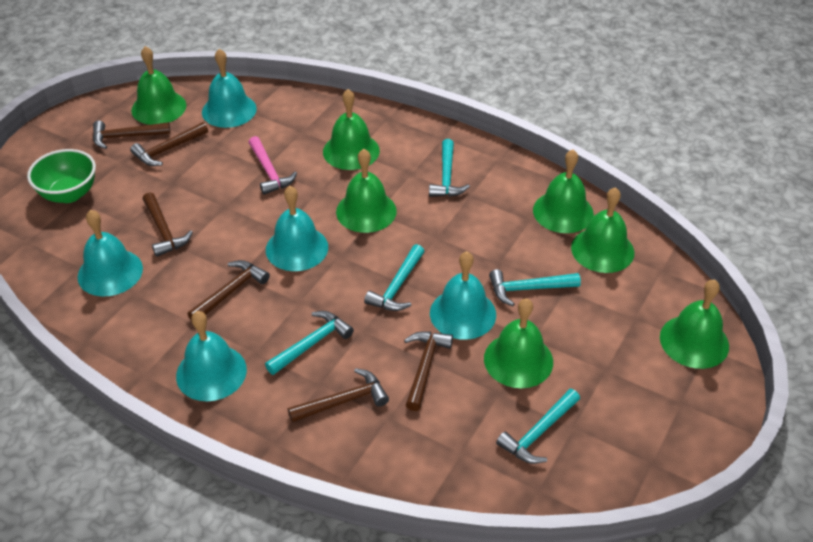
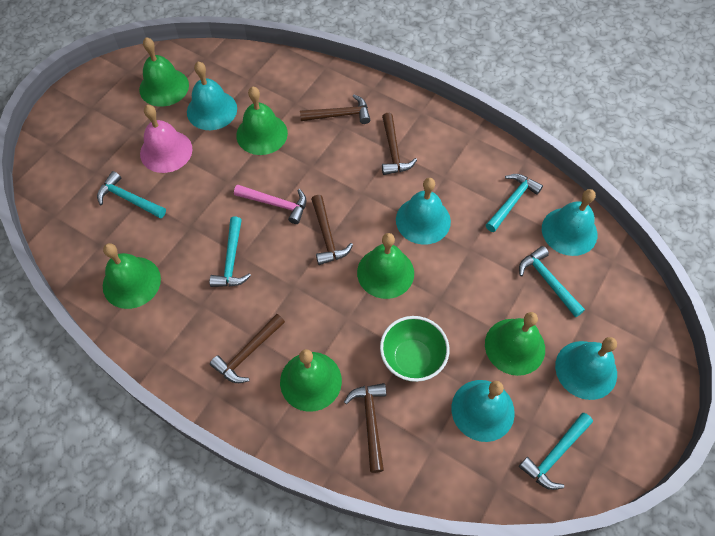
brown hammer: 6 -> 5
green bell: 7 -> 6
pink bell: 0 -> 1

